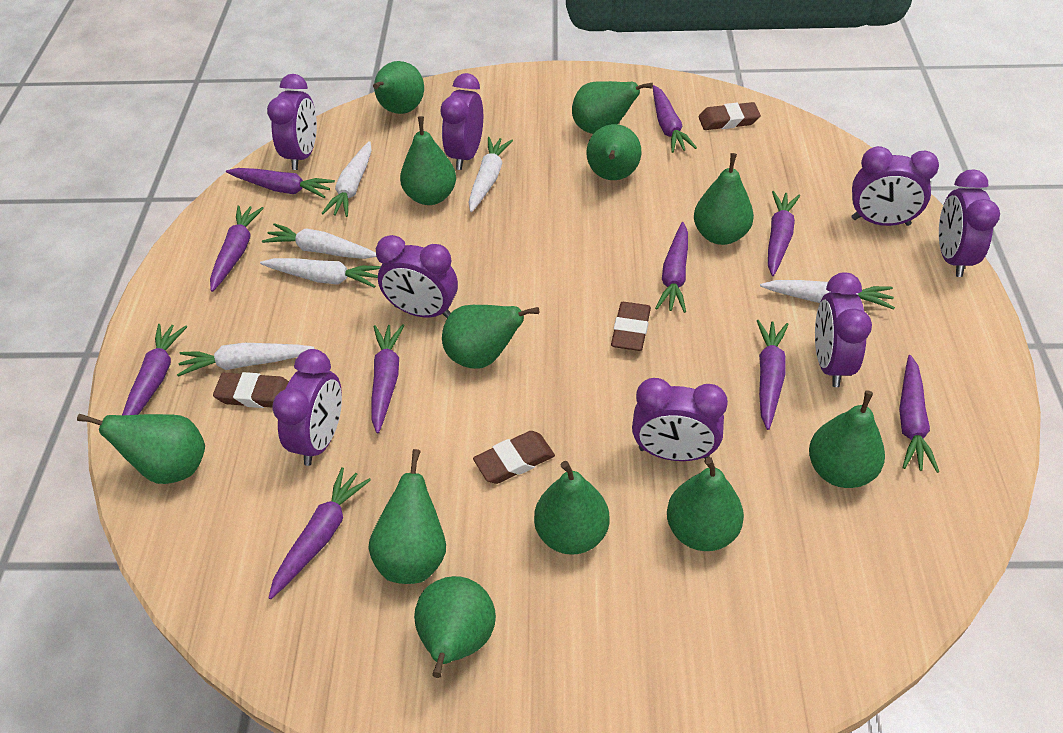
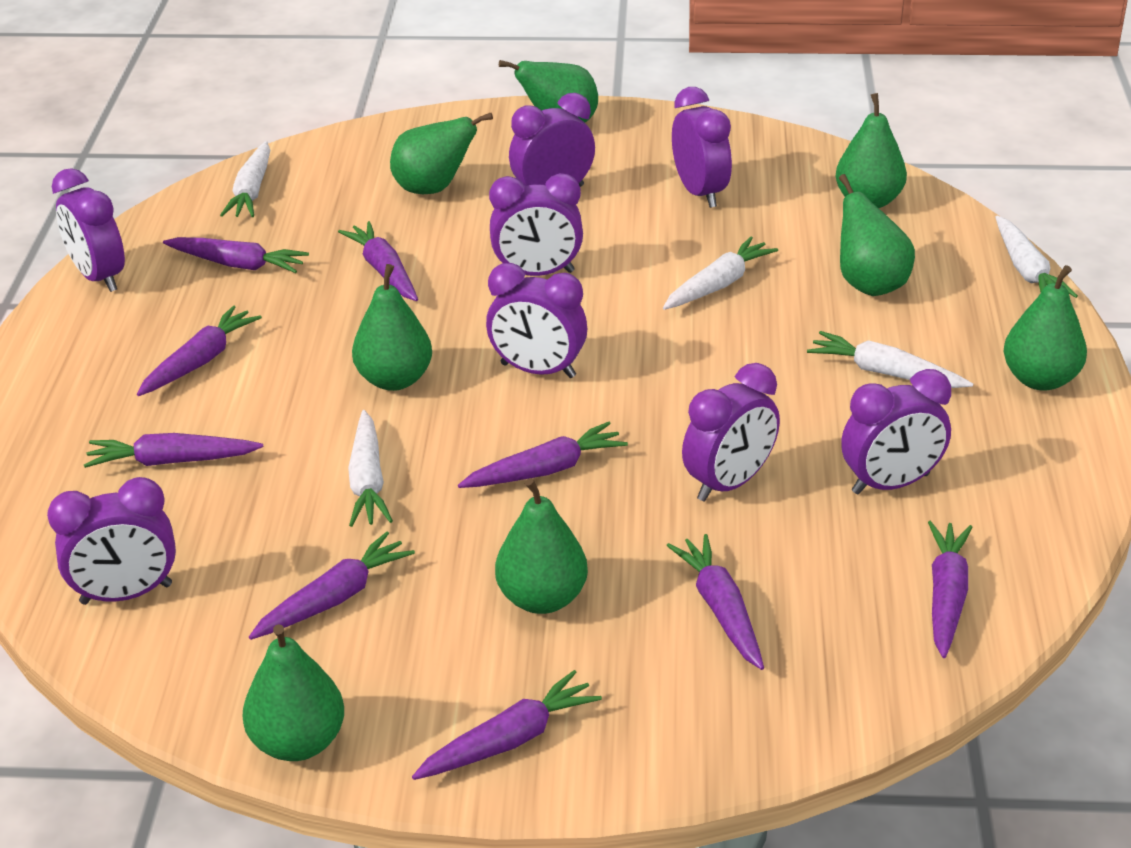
brown eraser: 4 -> 0
green pear: 12 -> 8
purple carrot: 10 -> 9
white carrot: 6 -> 5

